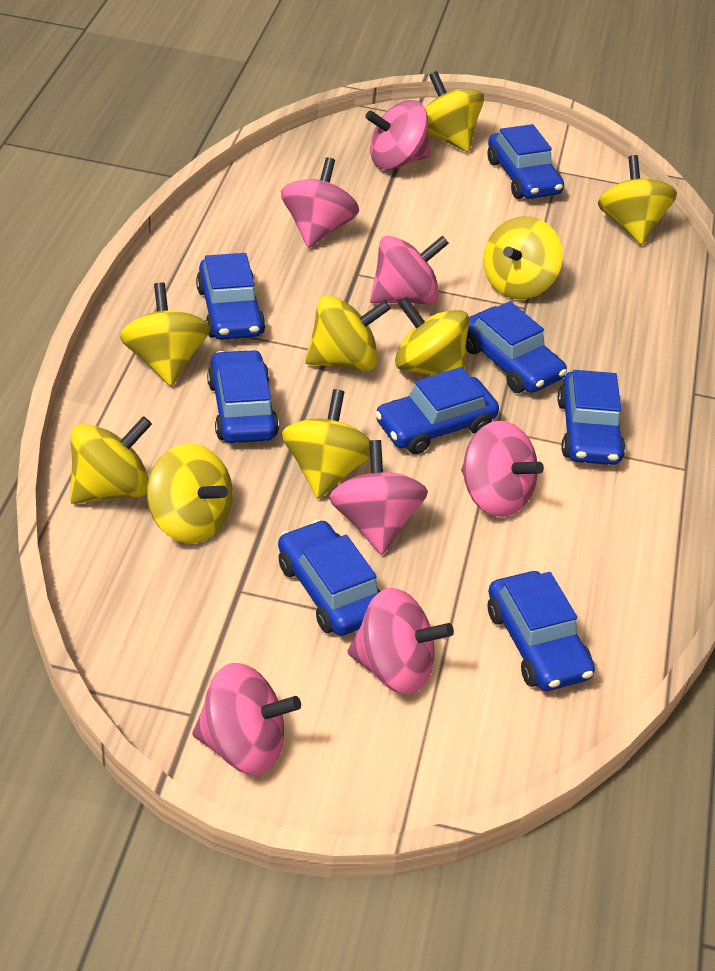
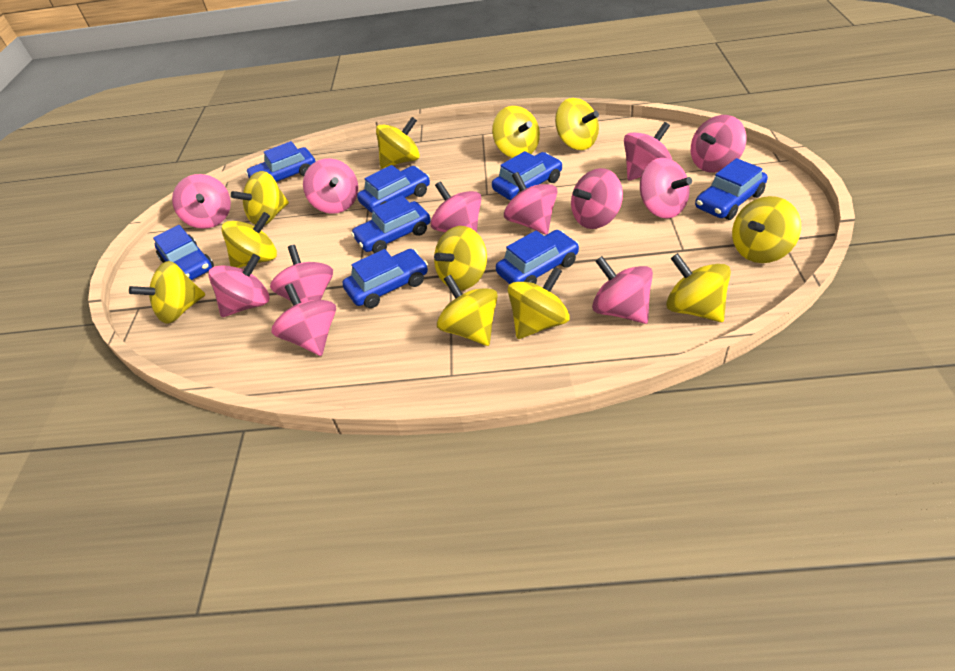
pink spinning top: 7 -> 12
yellow spinning top: 9 -> 11

